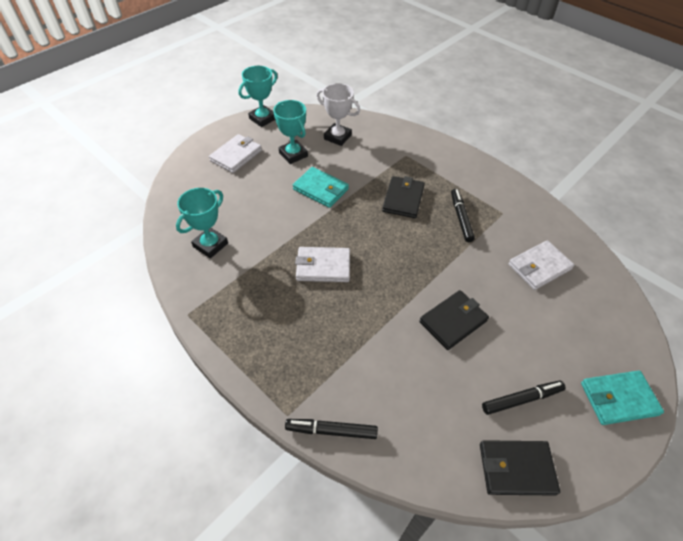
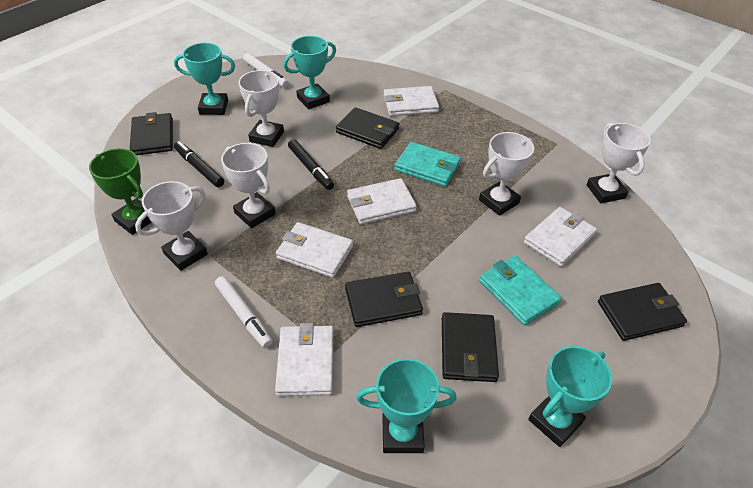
black marker: 3 -> 2
black wallet: 3 -> 5
green trophy: 0 -> 1
turquoise trophy: 3 -> 4
white marker: 0 -> 2
white trophy: 1 -> 5
white wallet: 3 -> 5

